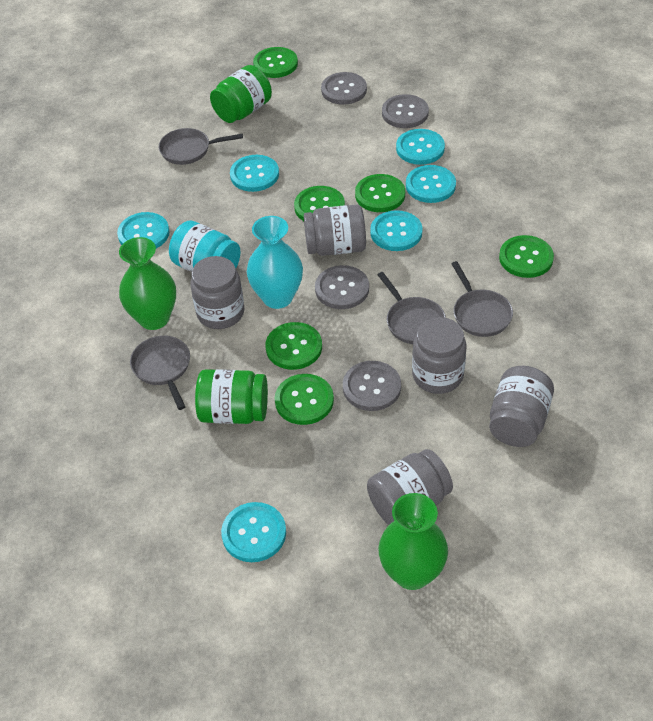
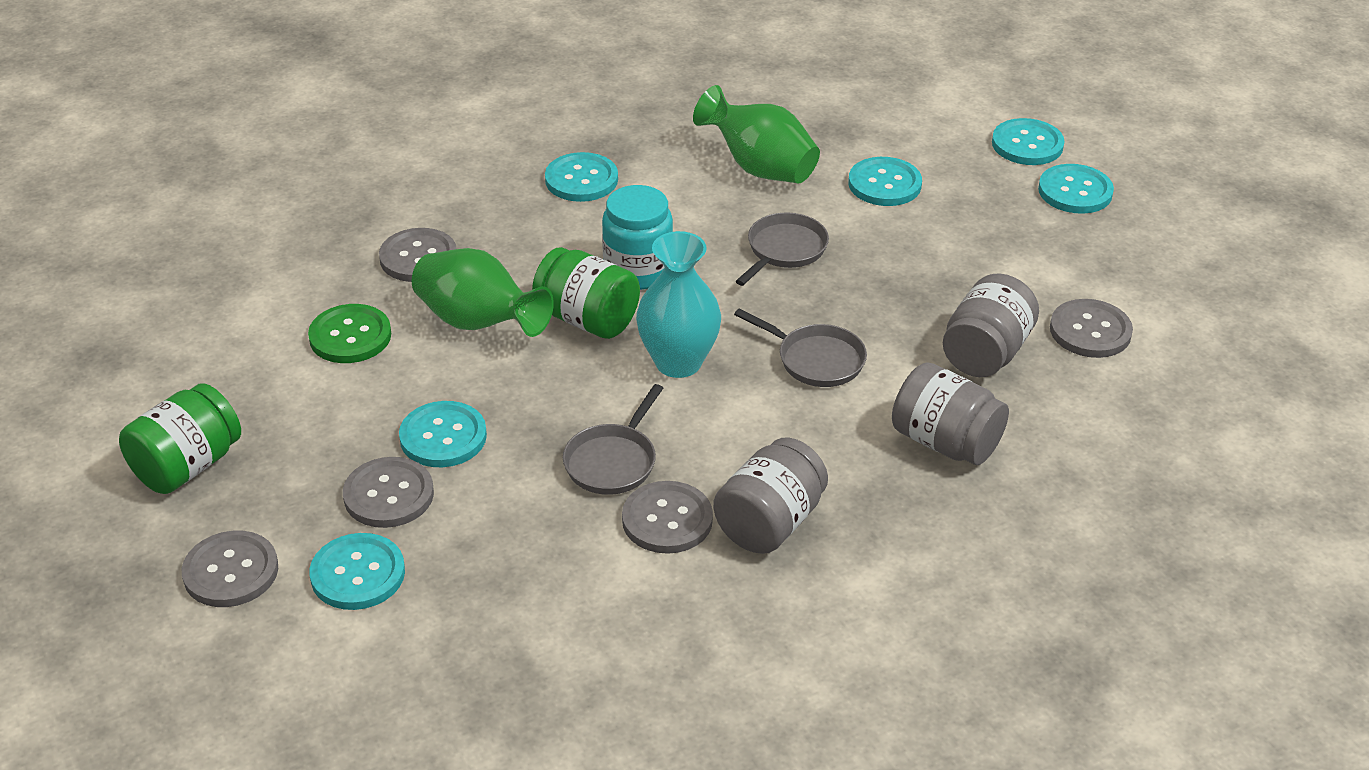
green button: 6 -> 1
grey button: 4 -> 5
grey jar: 5 -> 3
grey pan: 4 -> 3

